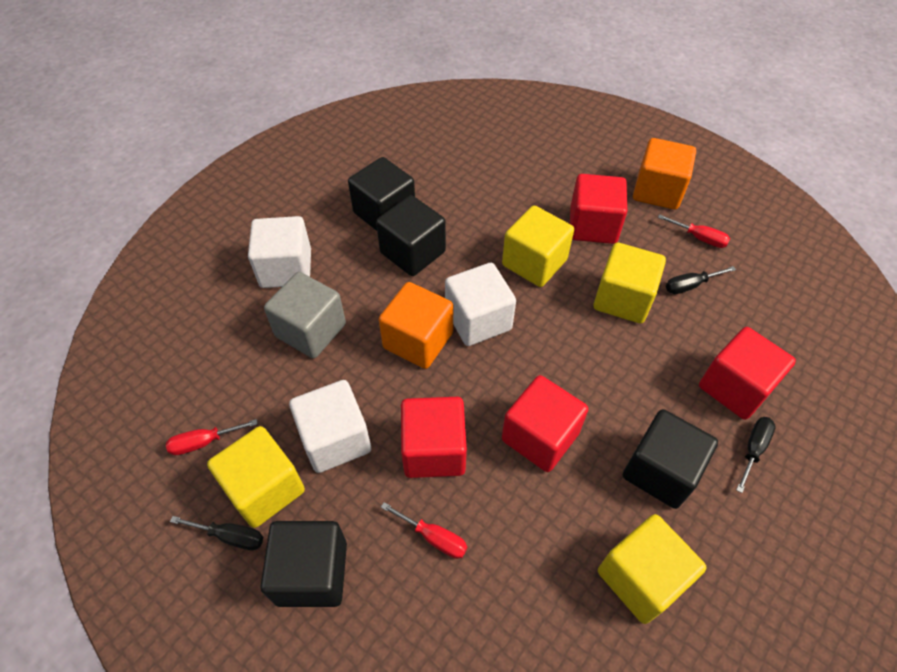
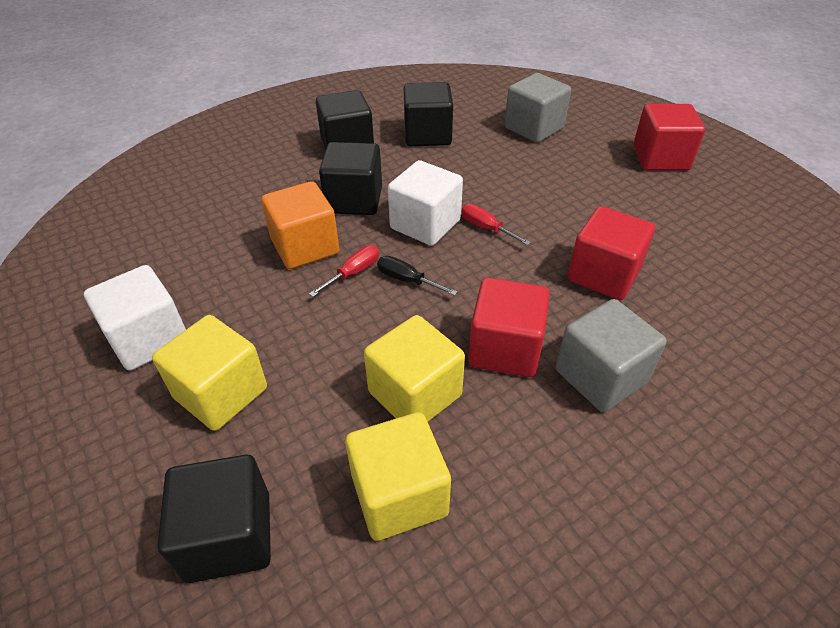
black screwdriver: 3 -> 1
grey cube: 1 -> 2
orange cube: 2 -> 1
red cube: 4 -> 3
red screwdriver: 3 -> 2
white cube: 3 -> 2
yellow cube: 4 -> 3

